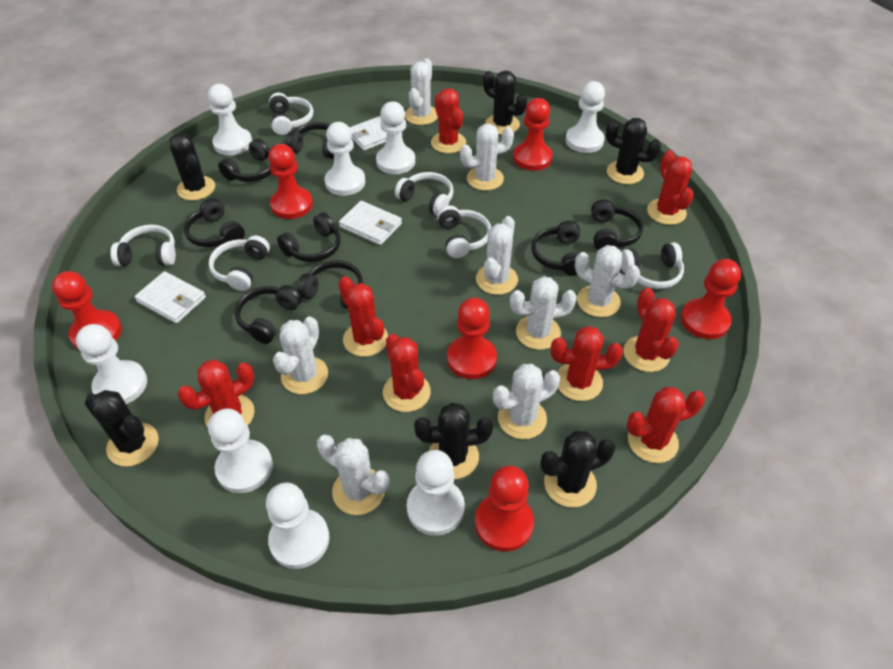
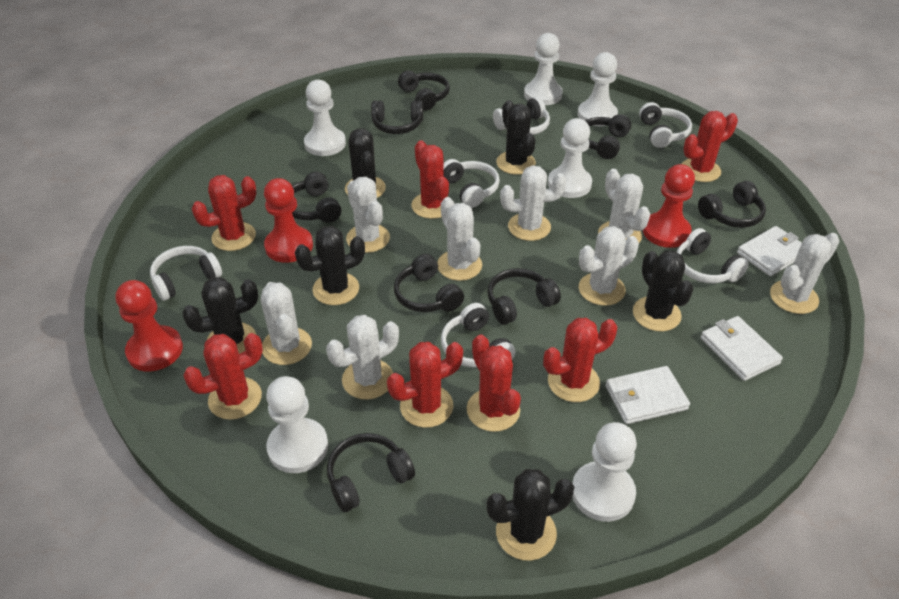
red cactus: 8 -> 7
red pawn: 6 -> 3
white pawn: 8 -> 6

